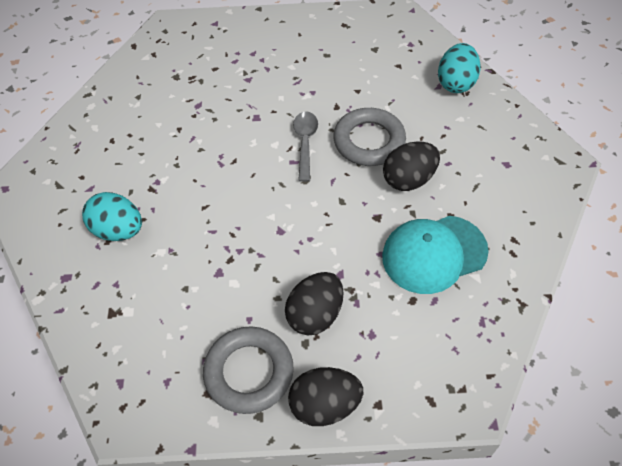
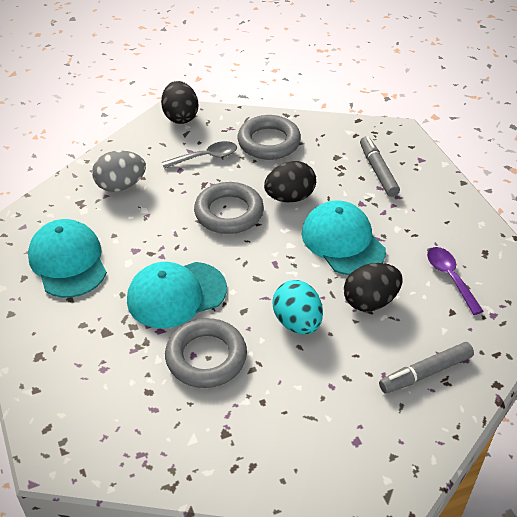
grey egg: 0 -> 1
grey marker: 0 -> 2
grey ring: 2 -> 3
purple spoon: 0 -> 1
turquoise cap: 1 -> 3
turquoise egg: 2 -> 1

